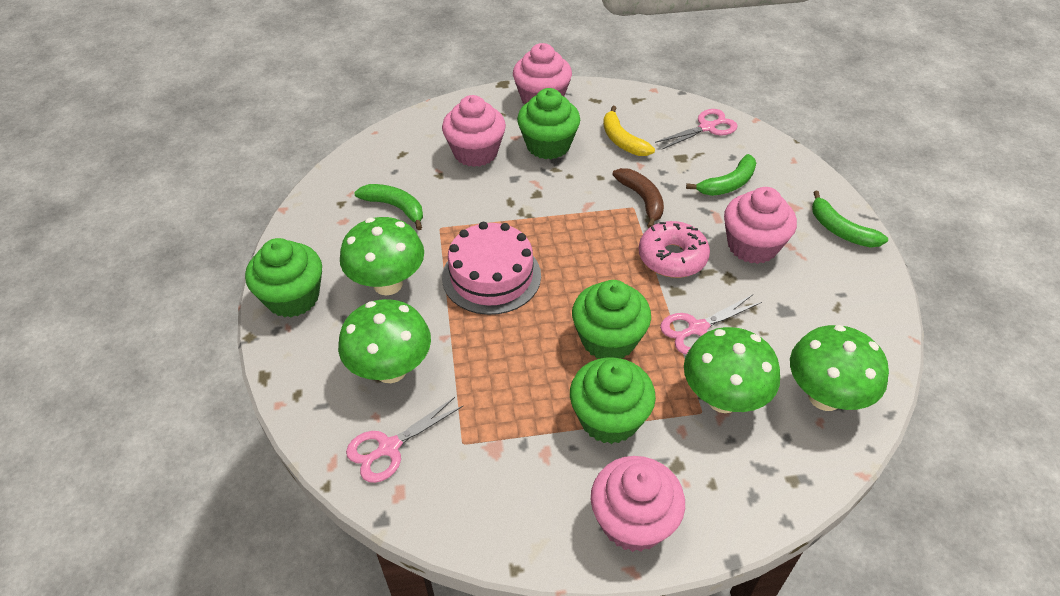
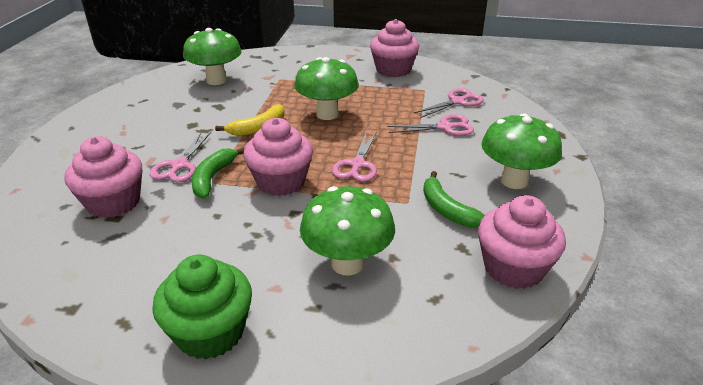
brown banana: 1 -> 0
green banana: 3 -> 2
green cupcake: 4 -> 1
pink cake: 1 -> 0
pink donut: 1 -> 0
pink scissors: 3 -> 4

